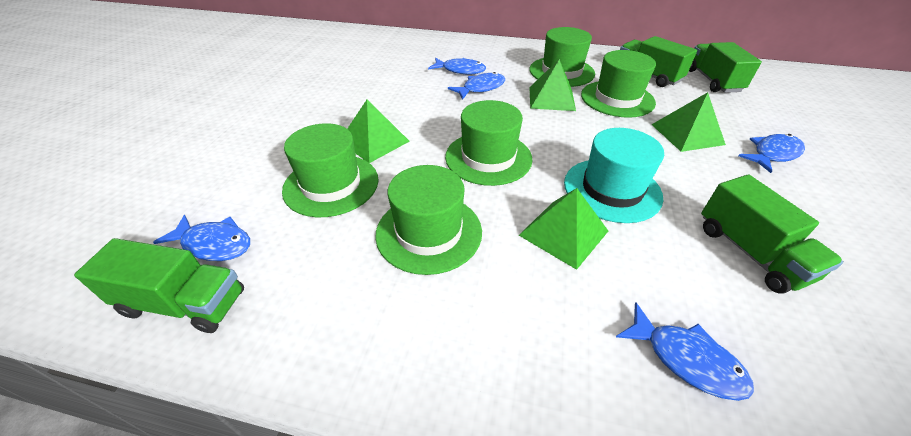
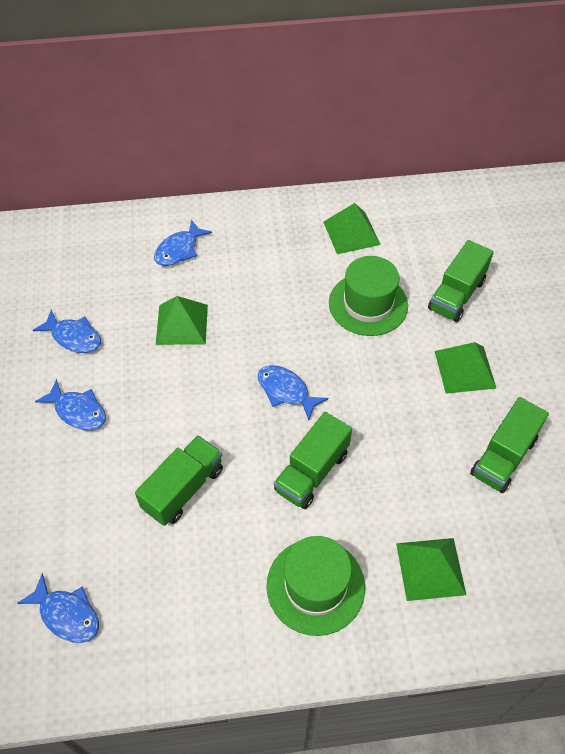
green hat: 5 -> 2
turquoise hat: 1 -> 0

